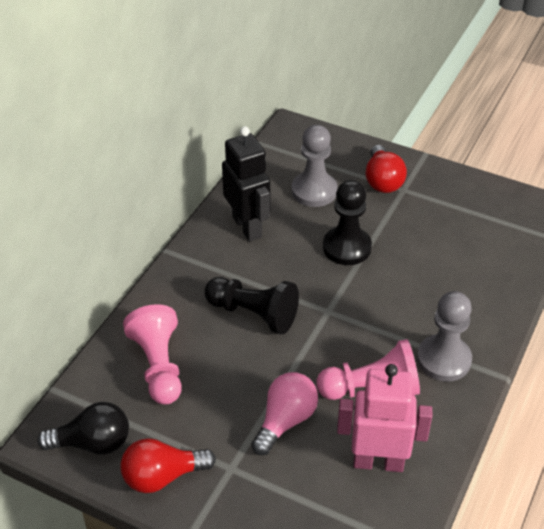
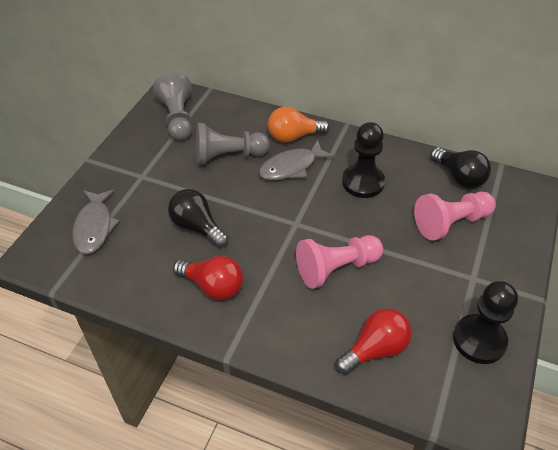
black light bulb: 1 -> 2
black robot: 1 -> 0
grey fish: 0 -> 2
orange light bulb: 0 -> 1
pink light bulb: 1 -> 0
pink robot: 1 -> 0

